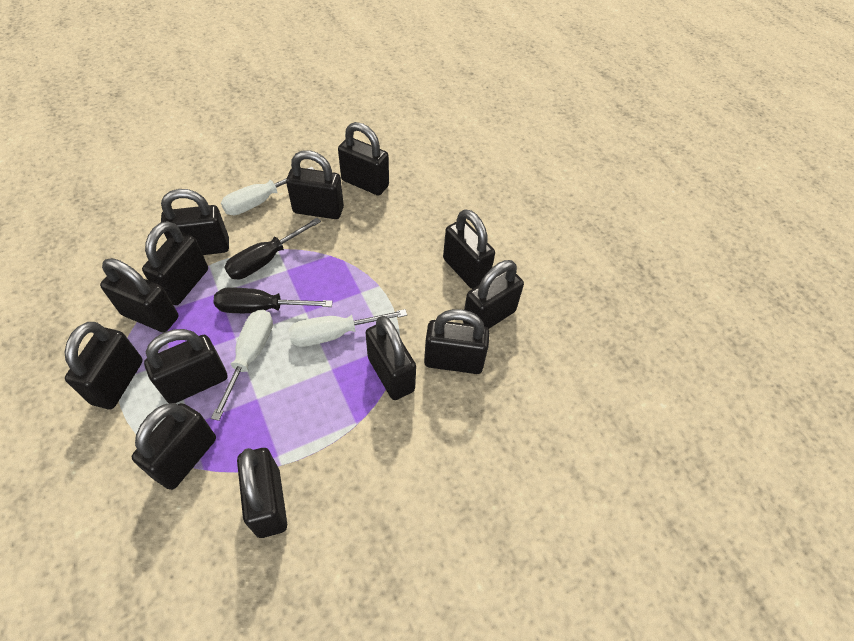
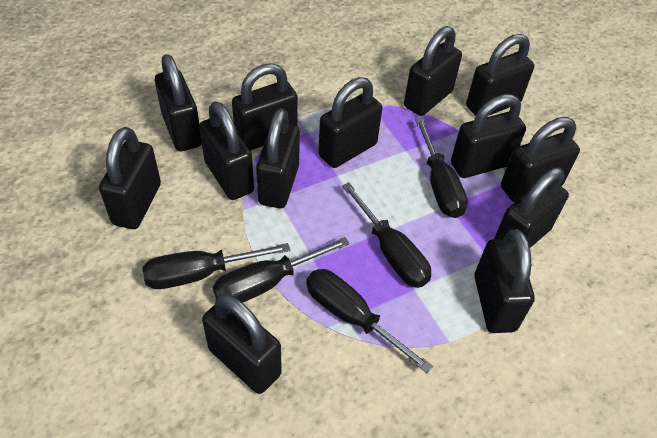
black screwdriver: 2 -> 5
white screwdriver: 3 -> 0

